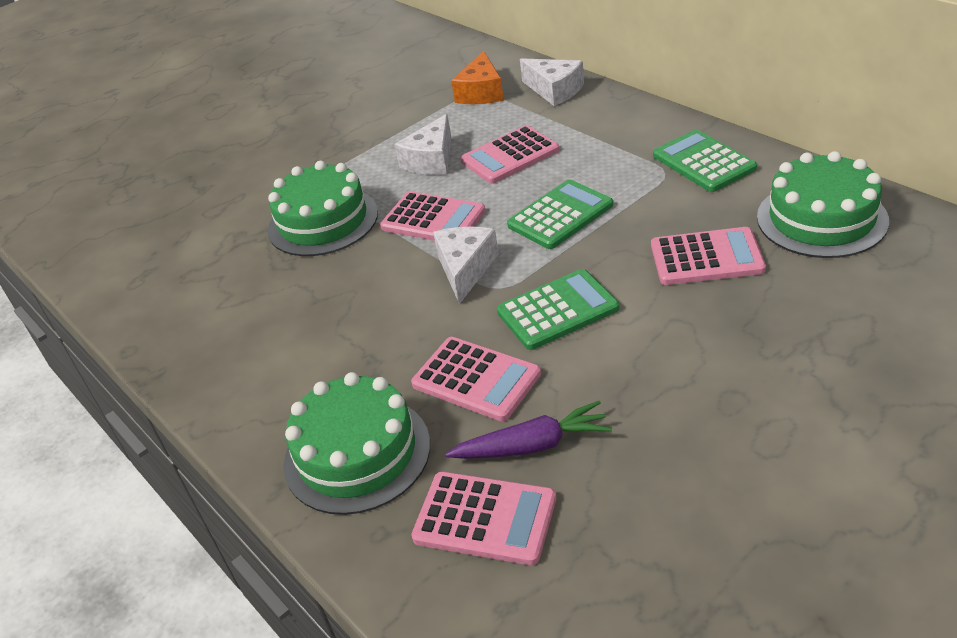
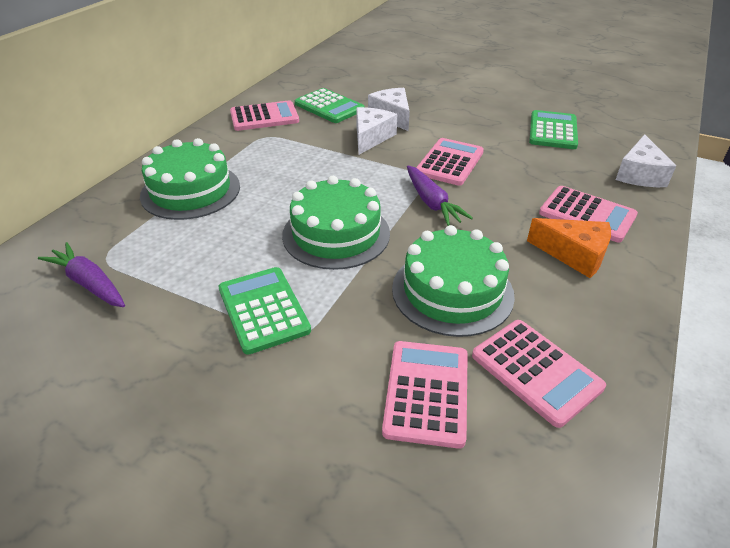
purple carrot: 1 -> 2

